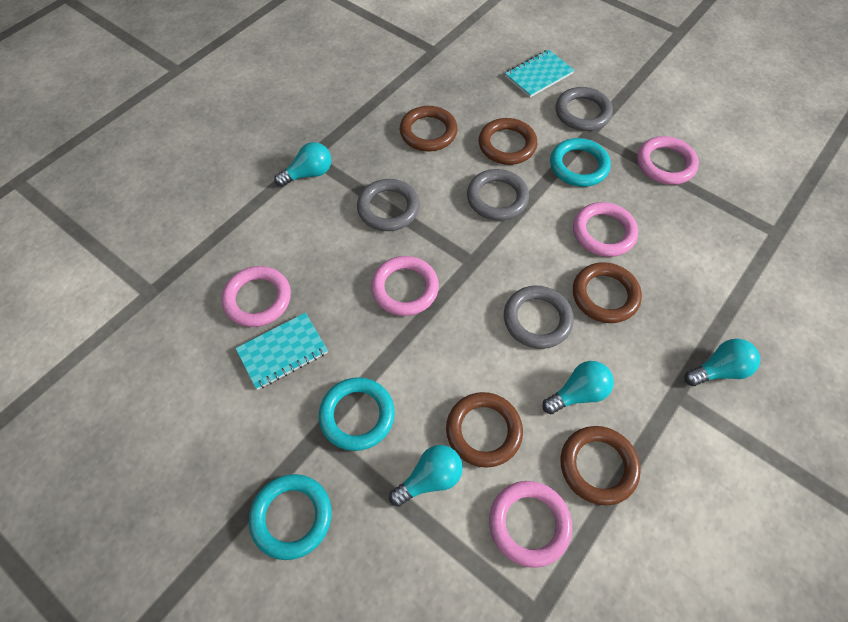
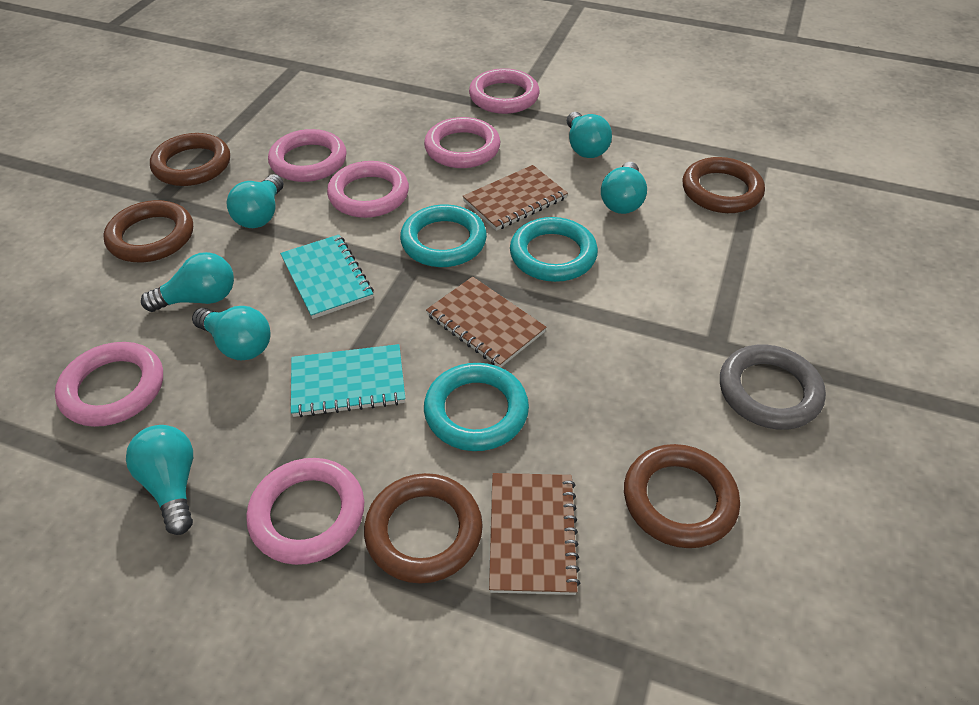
brown notebook: 0 -> 3
grey ring: 4 -> 1
pink ring: 5 -> 6
turquoise light bulb: 4 -> 6

